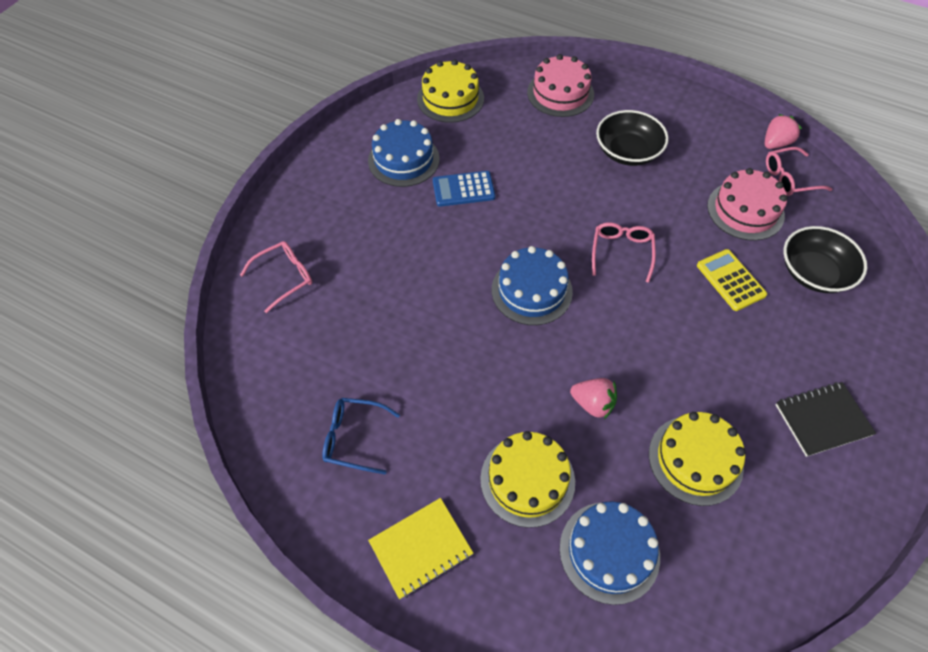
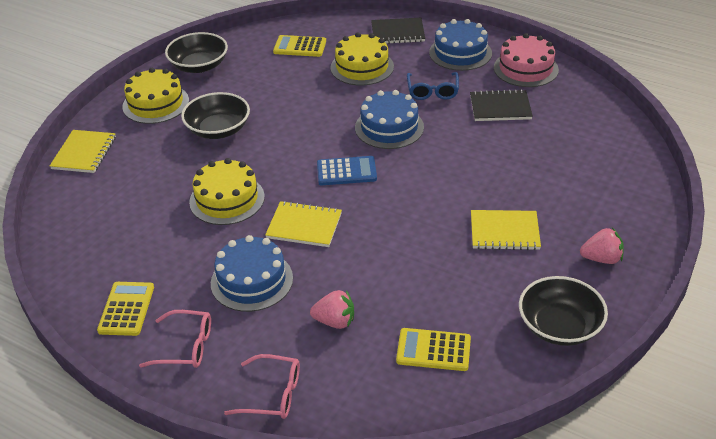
black bowl: 2 -> 3
black notebook: 1 -> 2
pink cake: 2 -> 1
pink glasses: 3 -> 2
yellow calculator: 1 -> 3
yellow notebook: 1 -> 3

